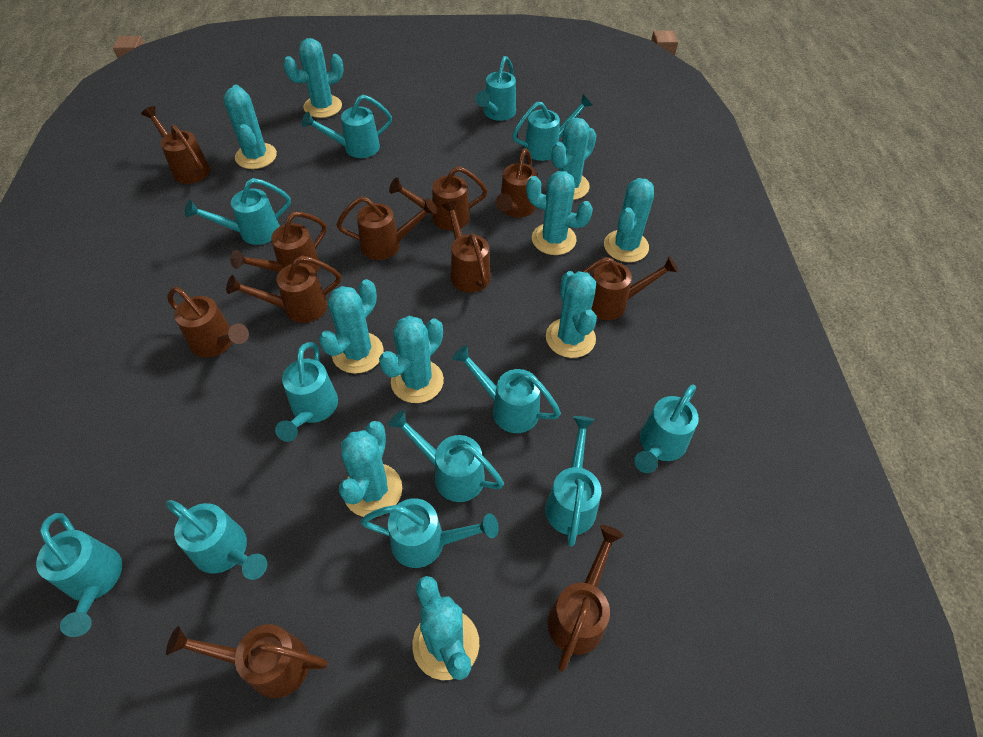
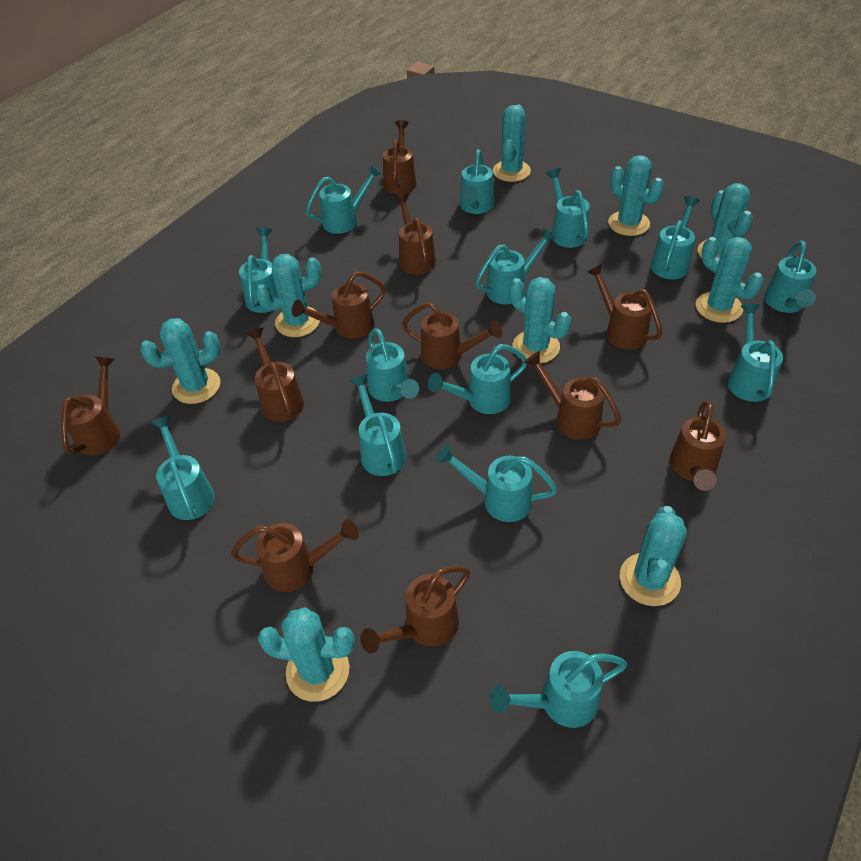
turquoise cactus: 10 -> 9
turquoise watering can: 12 -> 14

